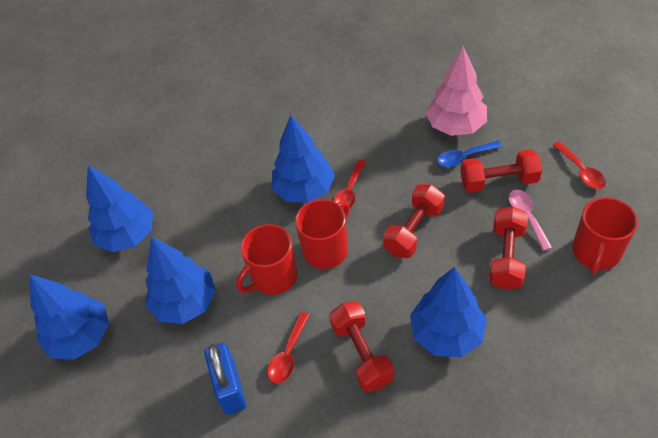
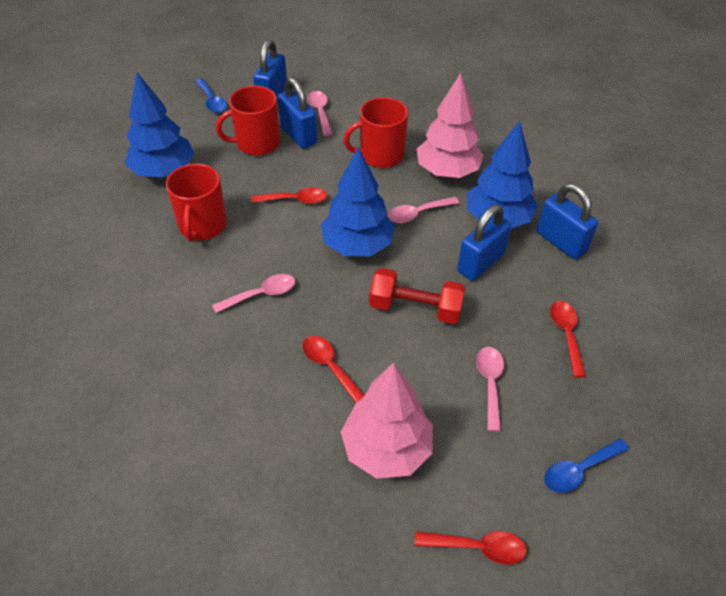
blue padlock: 1 -> 4
blue spoon: 1 -> 2
blue tree: 5 -> 3
pink spoon: 1 -> 4
pink tree: 1 -> 2
red dumbbell: 4 -> 1
red spoon: 3 -> 4

